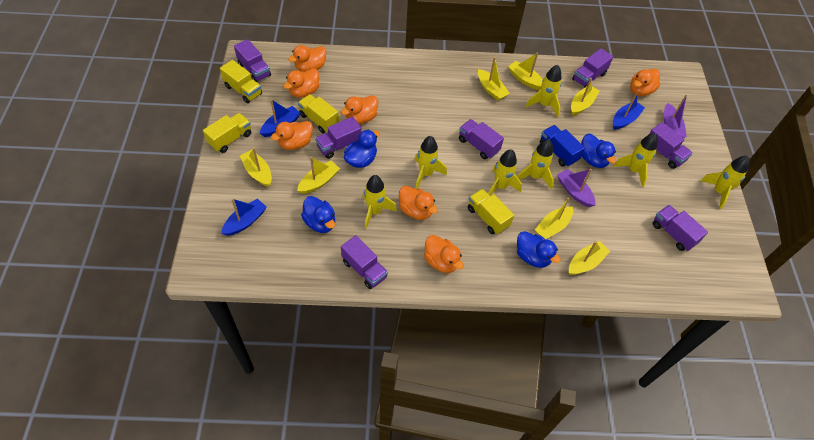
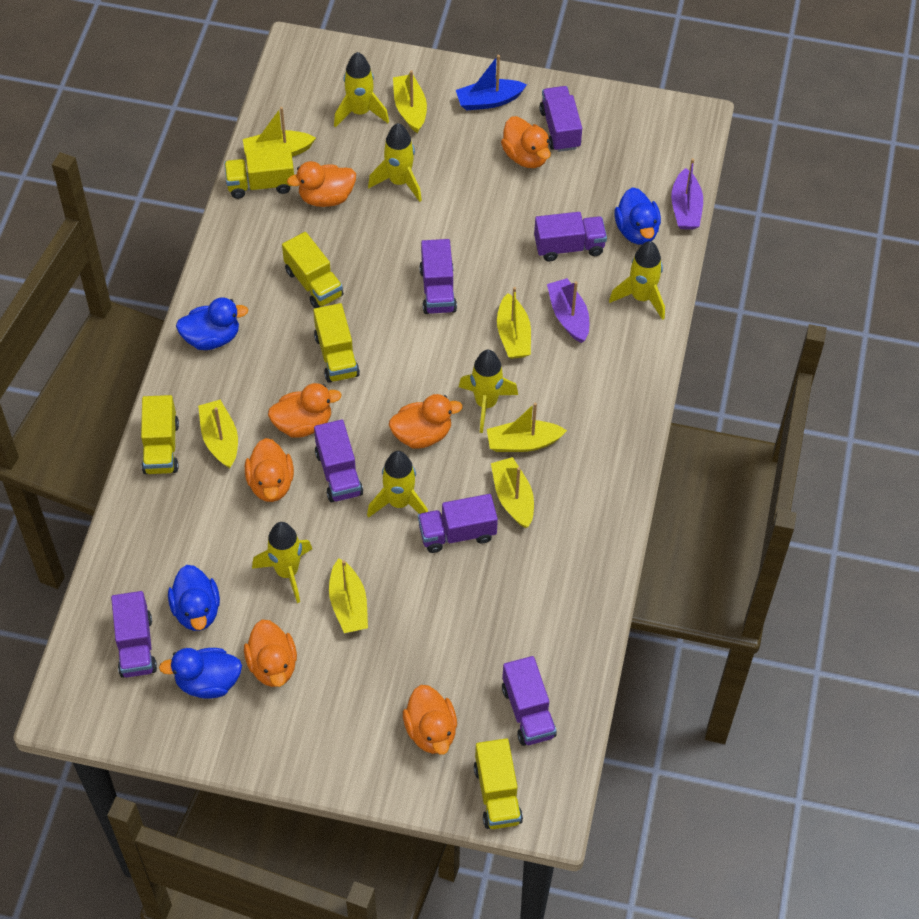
blue boat: 3 -> 1
blue truck: 1 -> 0
yellow rocket: 7 -> 6
yellow truck: 4 -> 5

